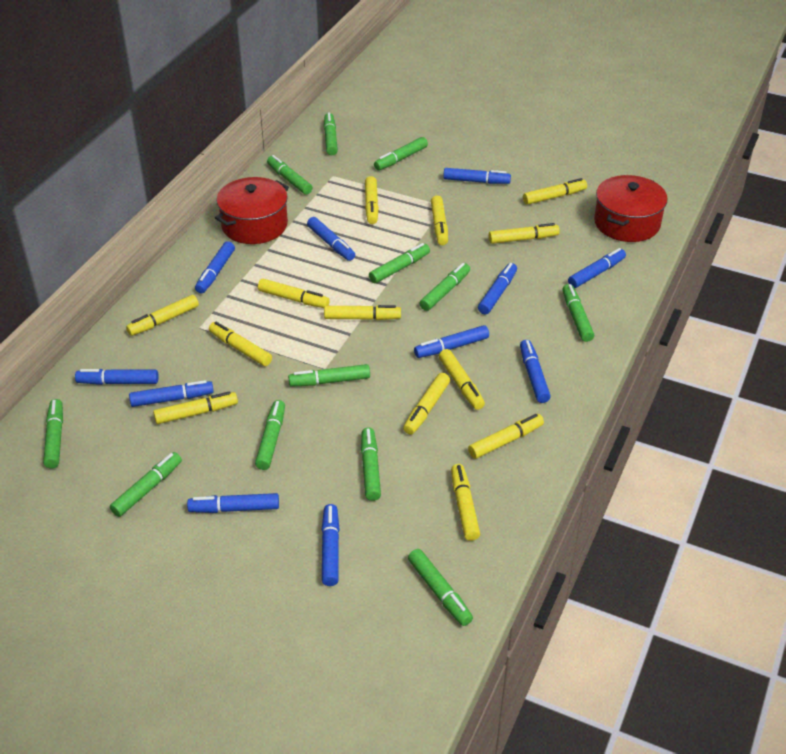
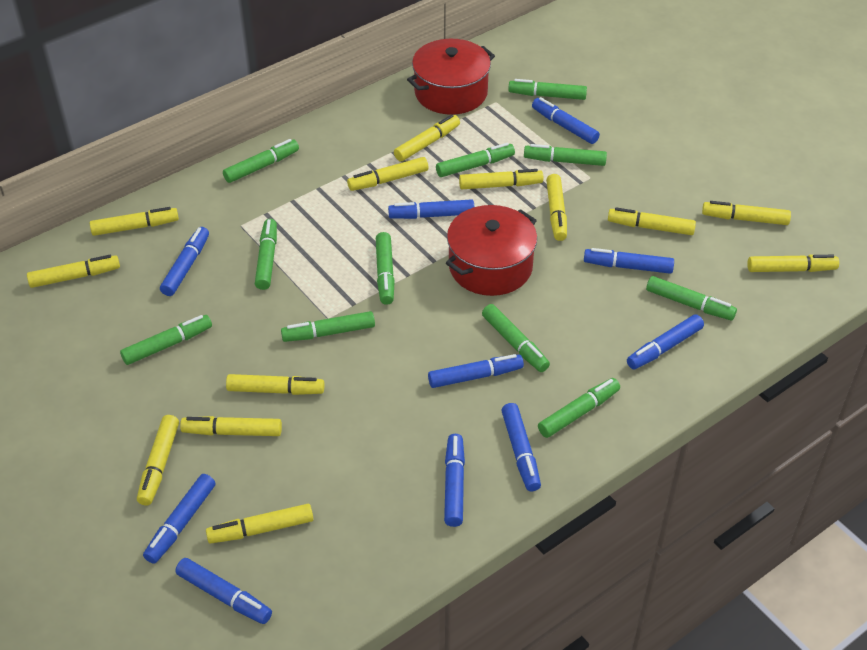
blue marker: 11 -> 10
green marker: 12 -> 11

